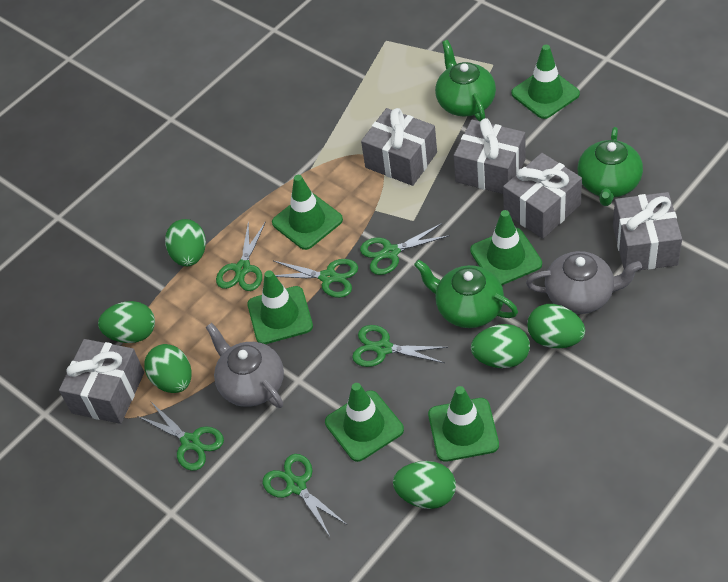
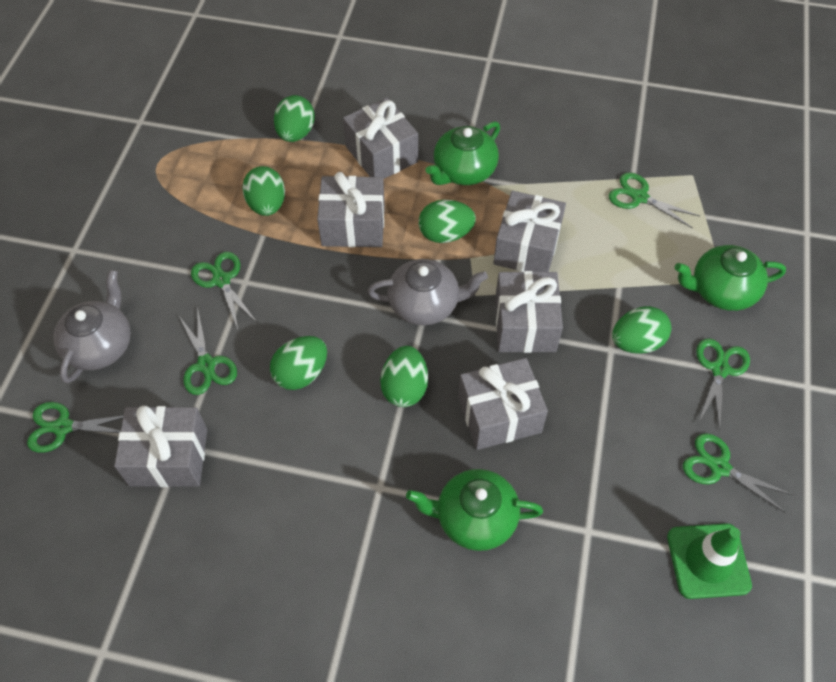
green traffic cone: 6 -> 1
grey gift: 5 -> 6

